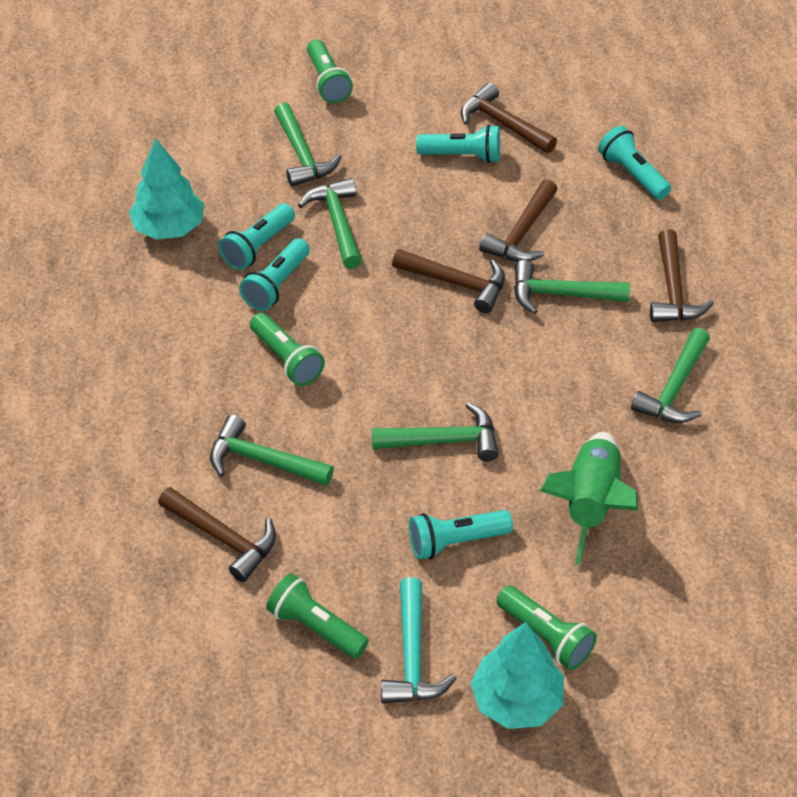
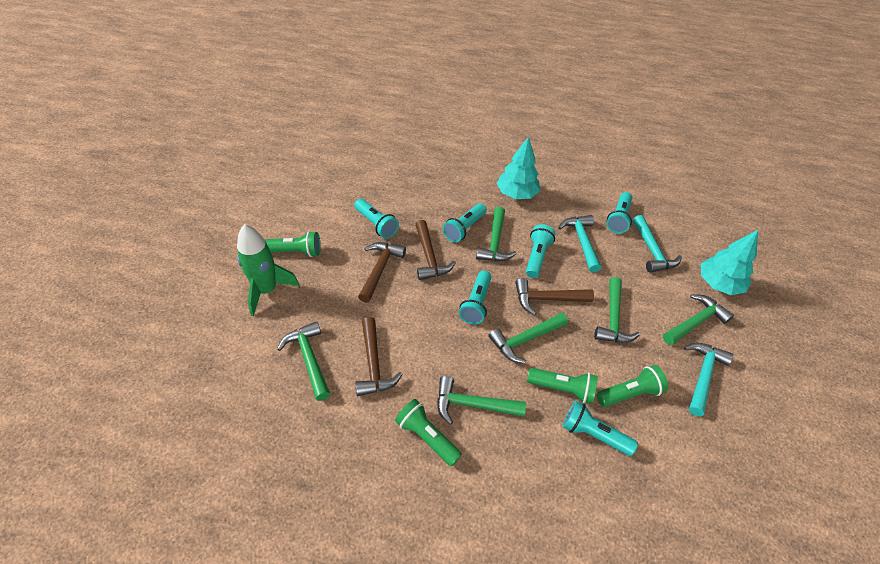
brown hammer: 5 -> 4
turquoise flashlight: 5 -> 6
turquoise hammer: 1 -> 3

